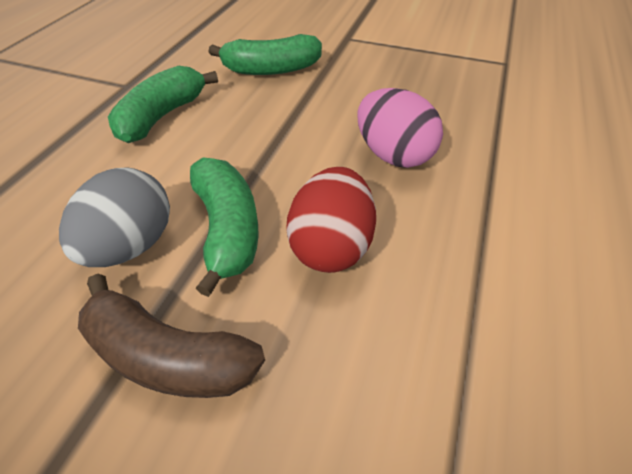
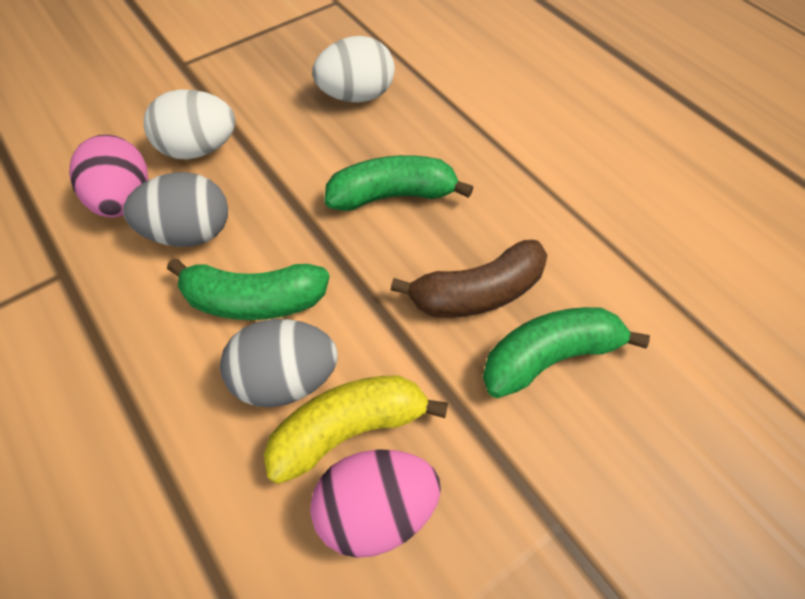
grey egg: 1 -> 2
pink egg: 1 -> 2
red egg: 1 -> 0
white egg: 0 -> 2
yellow banana: 0 -> 1

